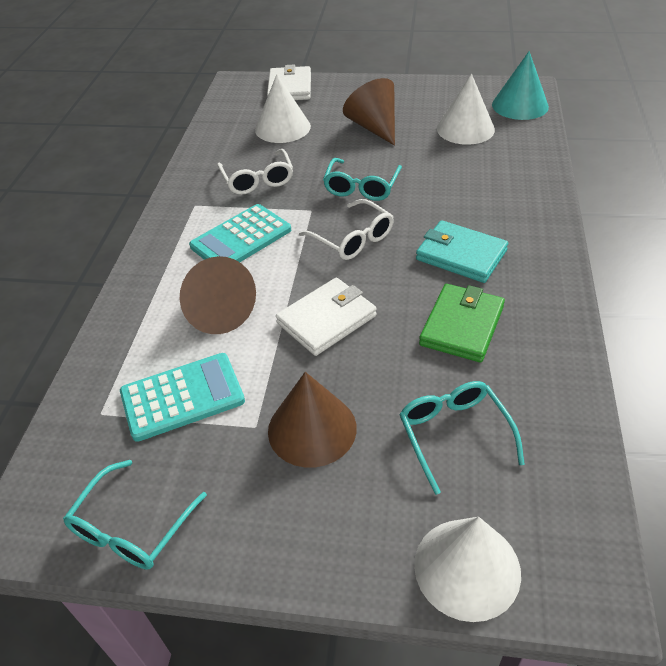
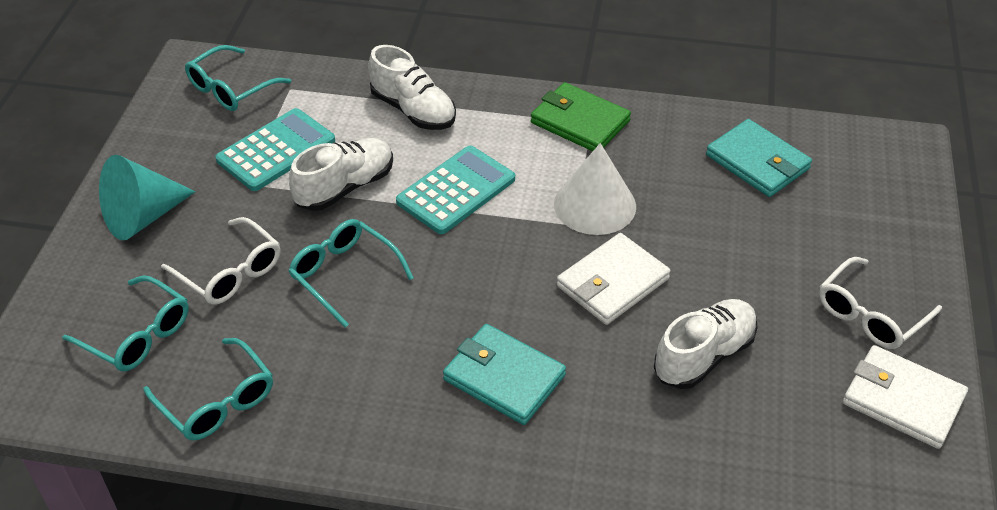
brown cone: 3 -> 0
turquoise glasses: 3 -> 4
turquoise wallet: 1 -> 2
white cone: 3 -> 1
white shoe: 0 -> 3

